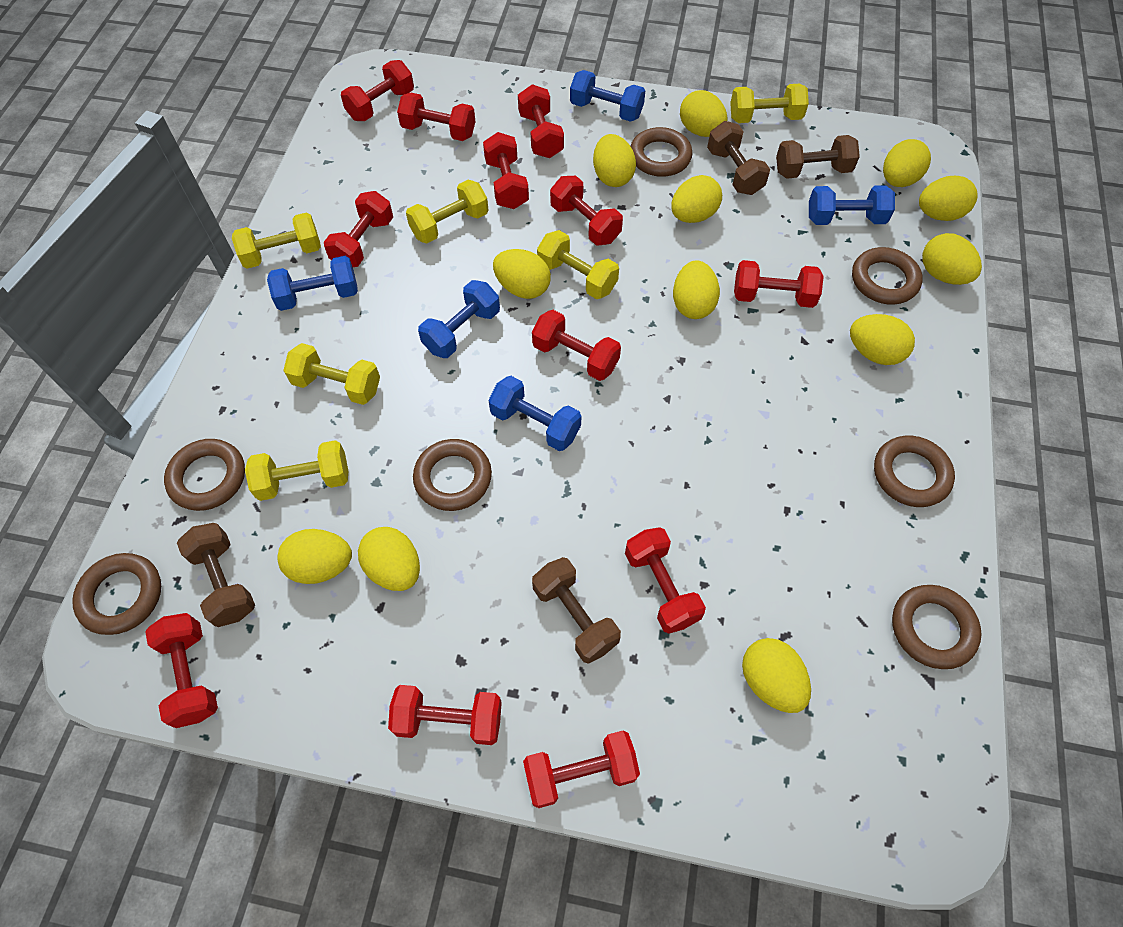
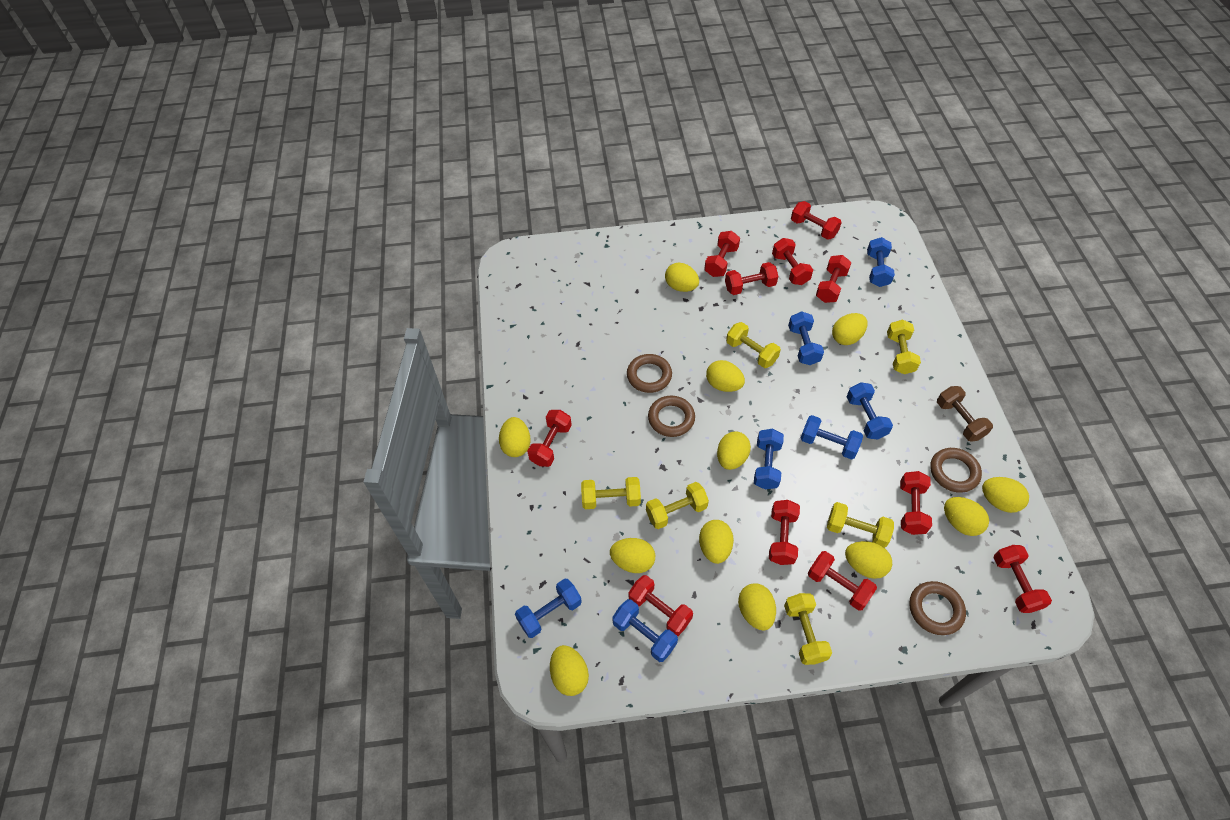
blue dumbbell: 5 -> 7
brown dumbbell: 4 -> 1
brown ring: 7 -> 4
red dumbbell: 12 -> 11

